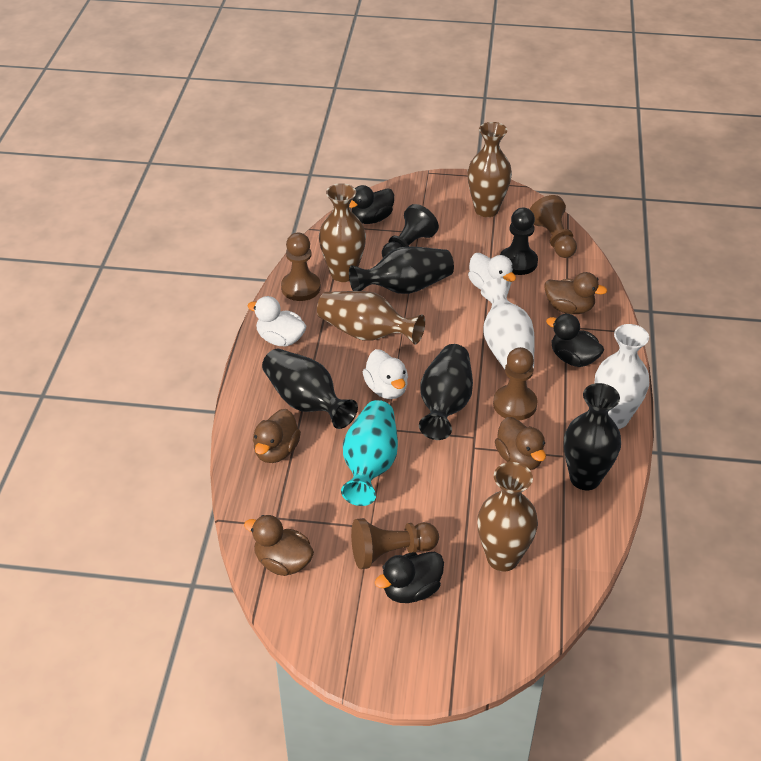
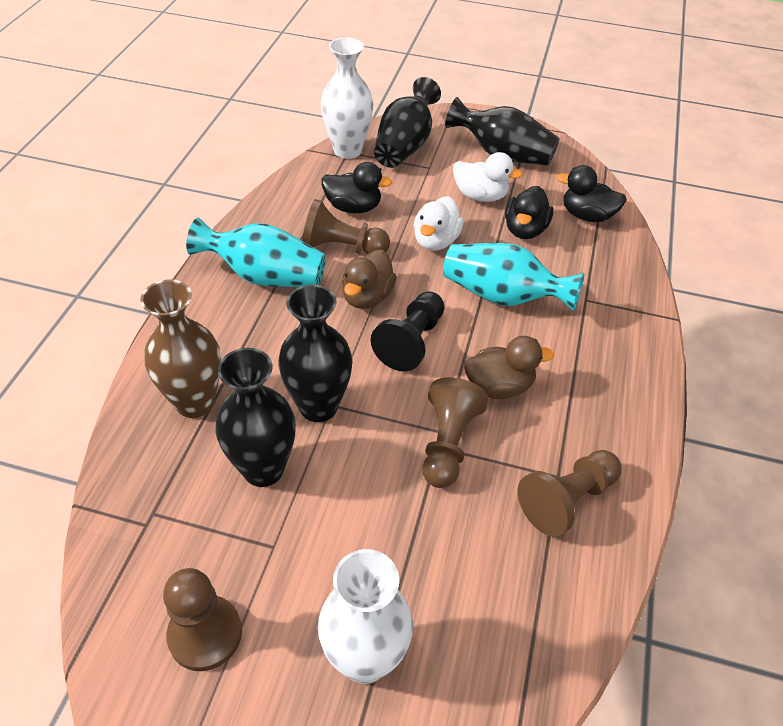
black pawn: 2 -> 1
brown duck: 4 -> 2
brown vase: 4 -> 1
turquoise vase: 1 -> 2
white duck: 3 -> 2

